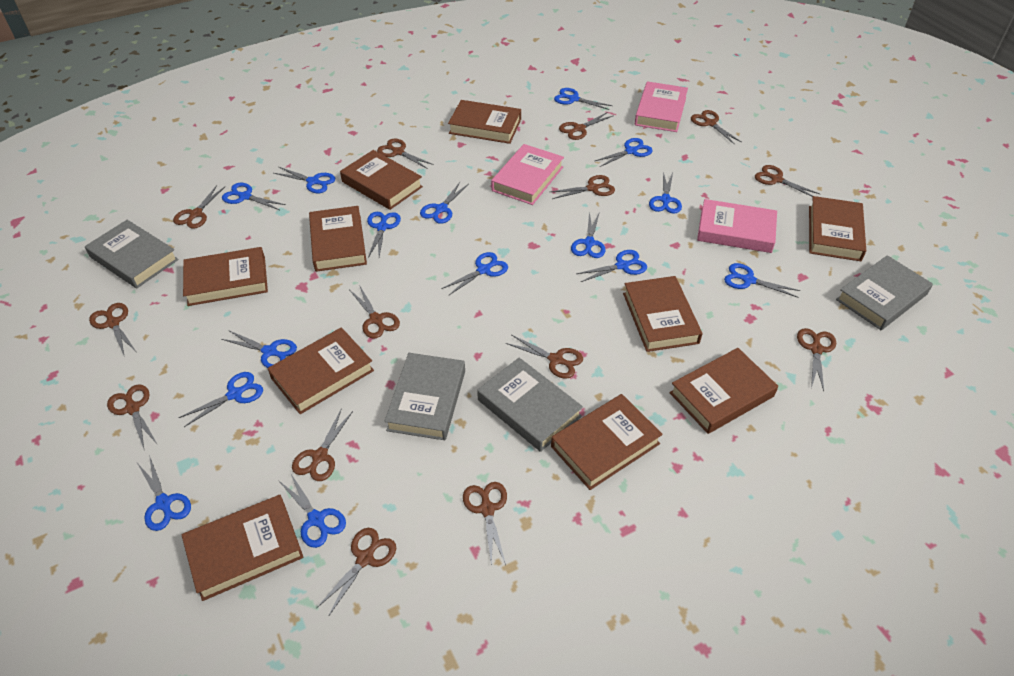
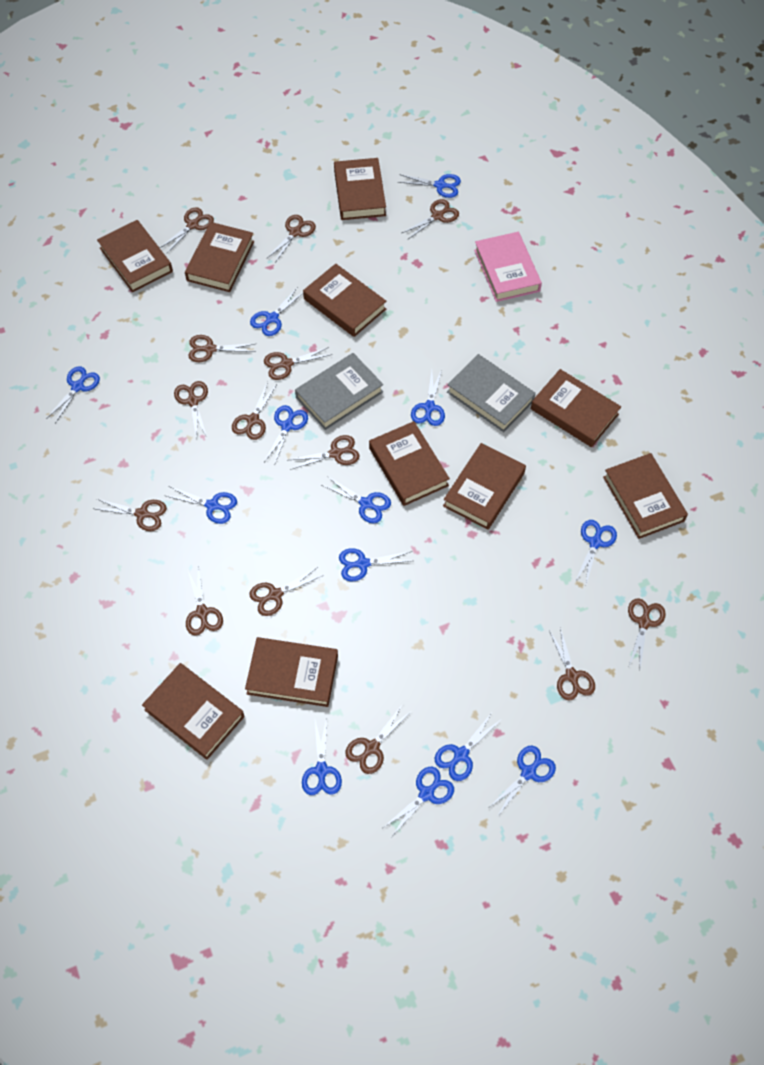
blue scissors: 15 -> 13
grey book: 4 -> 2
pink book: 3 -> 1

